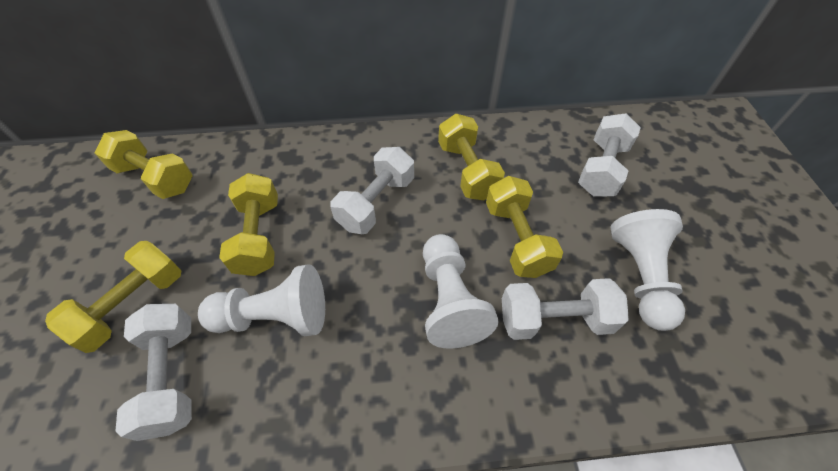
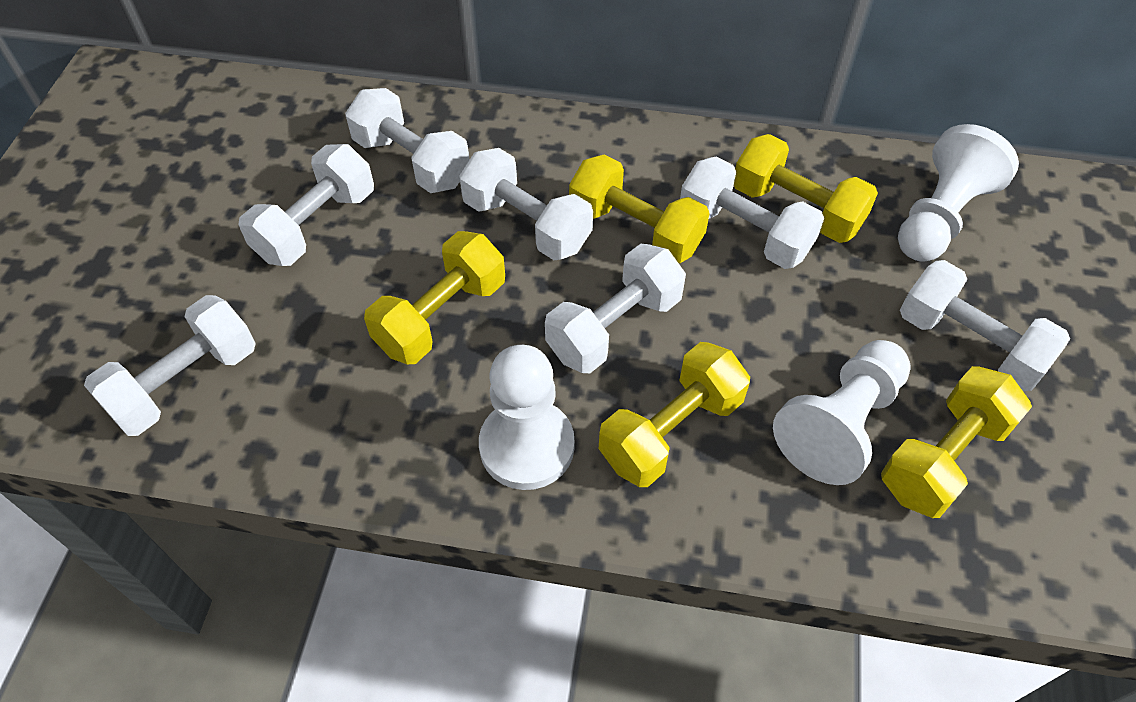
white dumbbell: 4 -> 7

